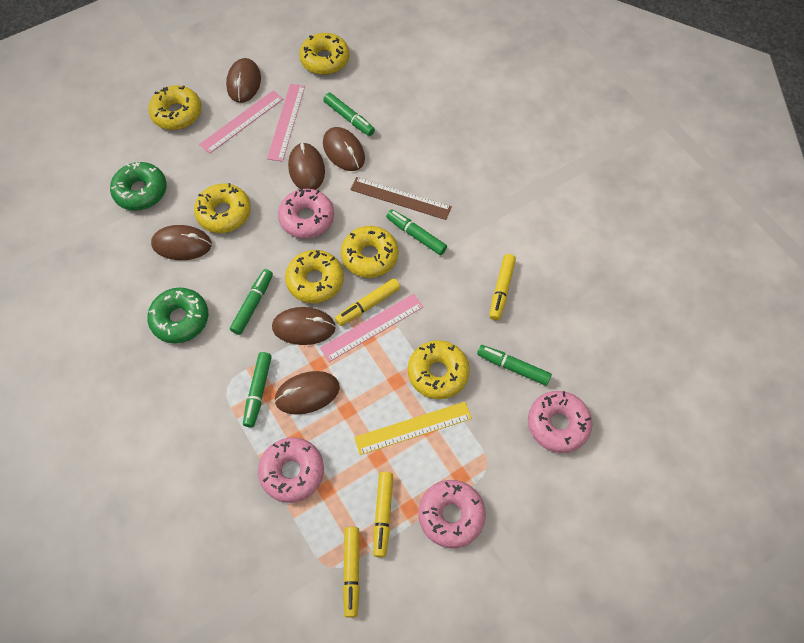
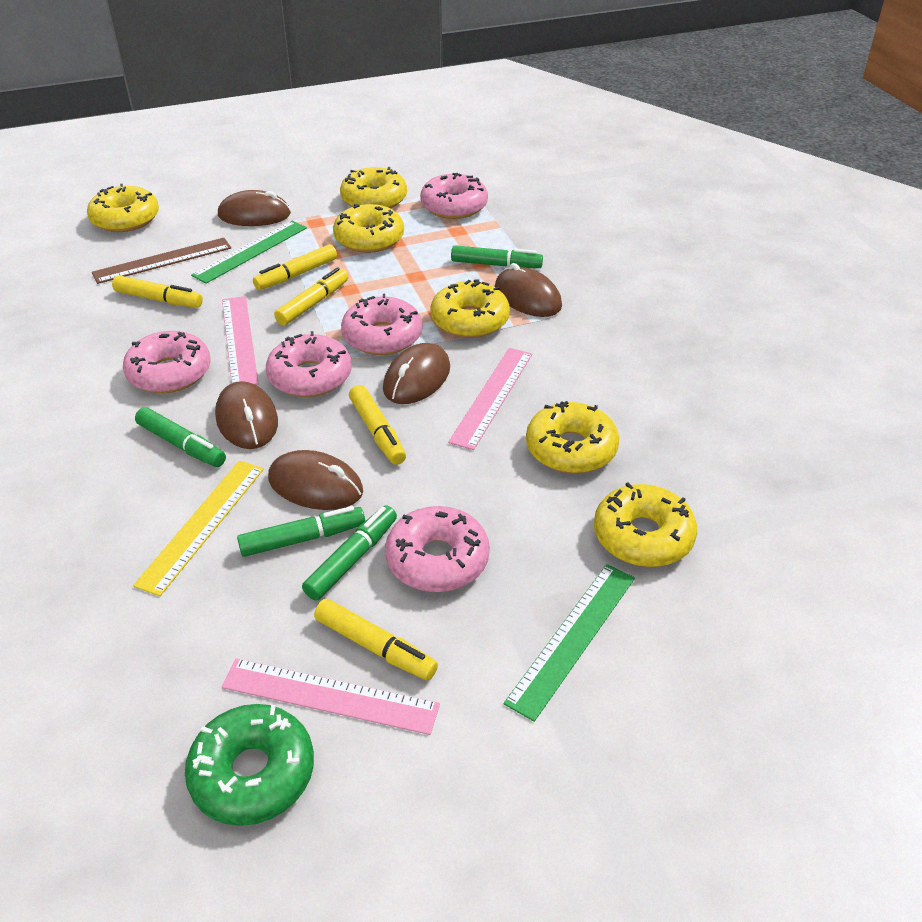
brown mouse: 6 -> 5
green donut: 2 -> 1
green marker: 5 -> 4
green ruler: 0 -> 2
pink donut: 4 -> 5
yellow marker: 4 -> 5

